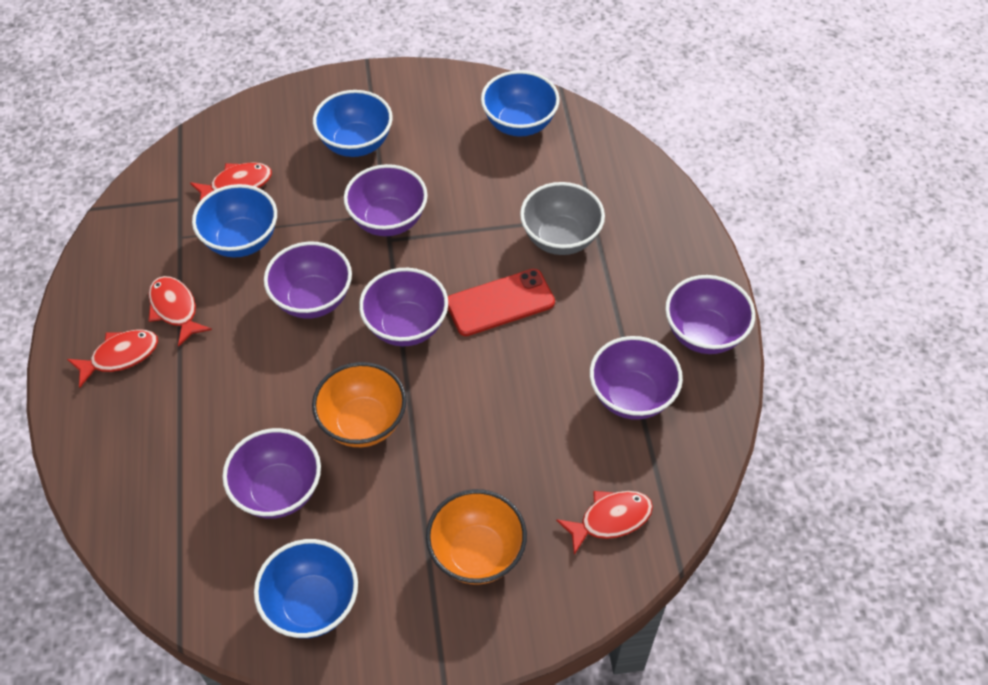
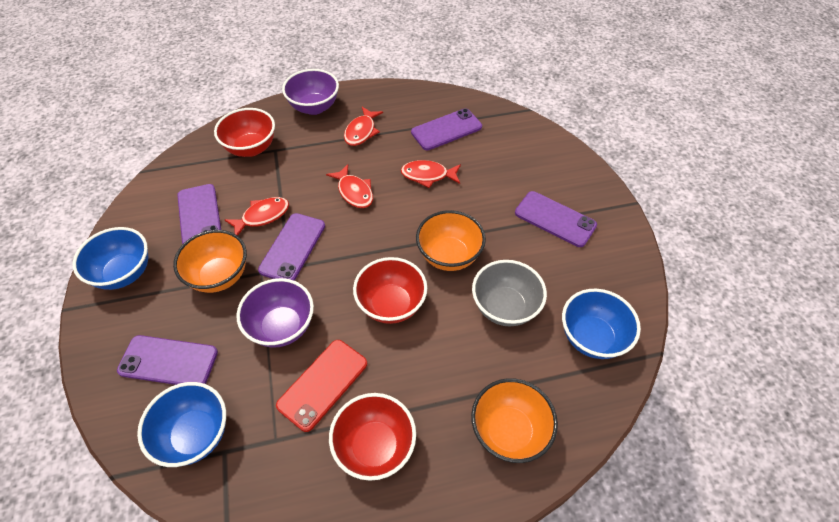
blue bowl: 4 -> 3
orange bowl: 2 -> 3
purple bowl: 6 -> 2
purple phone: 0 -> 5
red bowl: 0 -> 3

